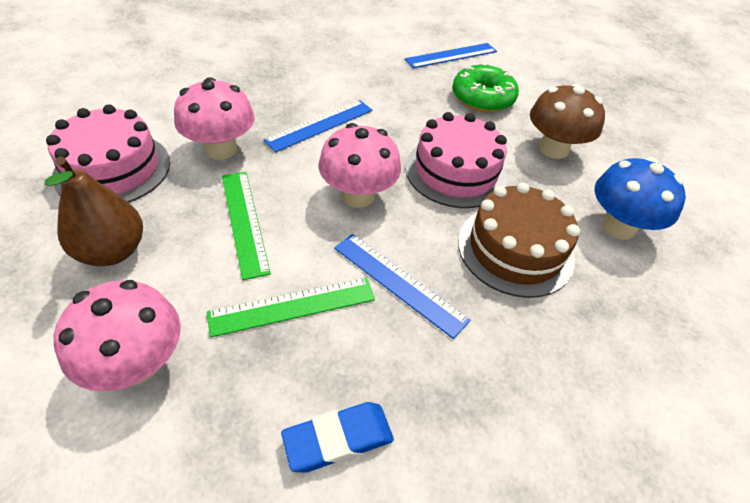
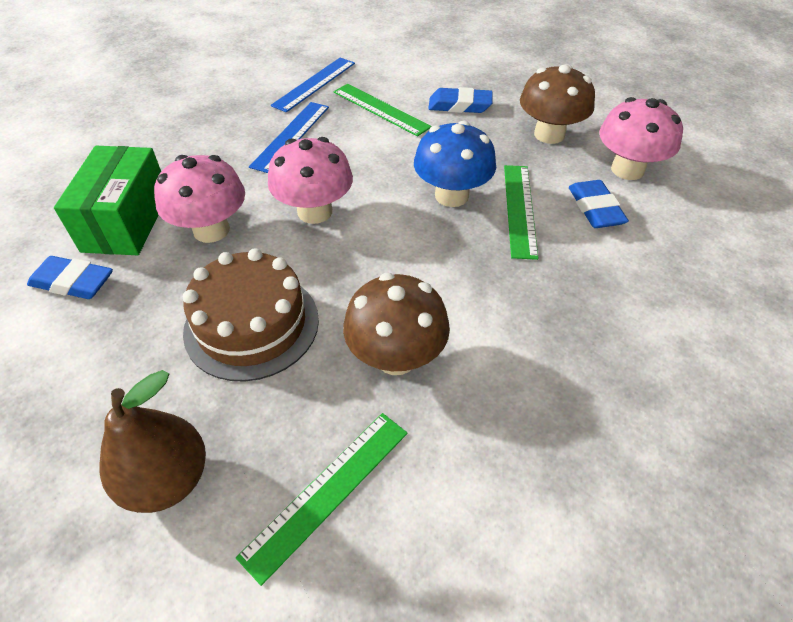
blue eraser: 1 -> 3
blue ruler: 3 -> 2
brown mushroom: 1 -> 2
green box: 0 -> 1
green donut: 1 -> 0
green ruler: 2 -> 3
pink cake: 2 -> 0

